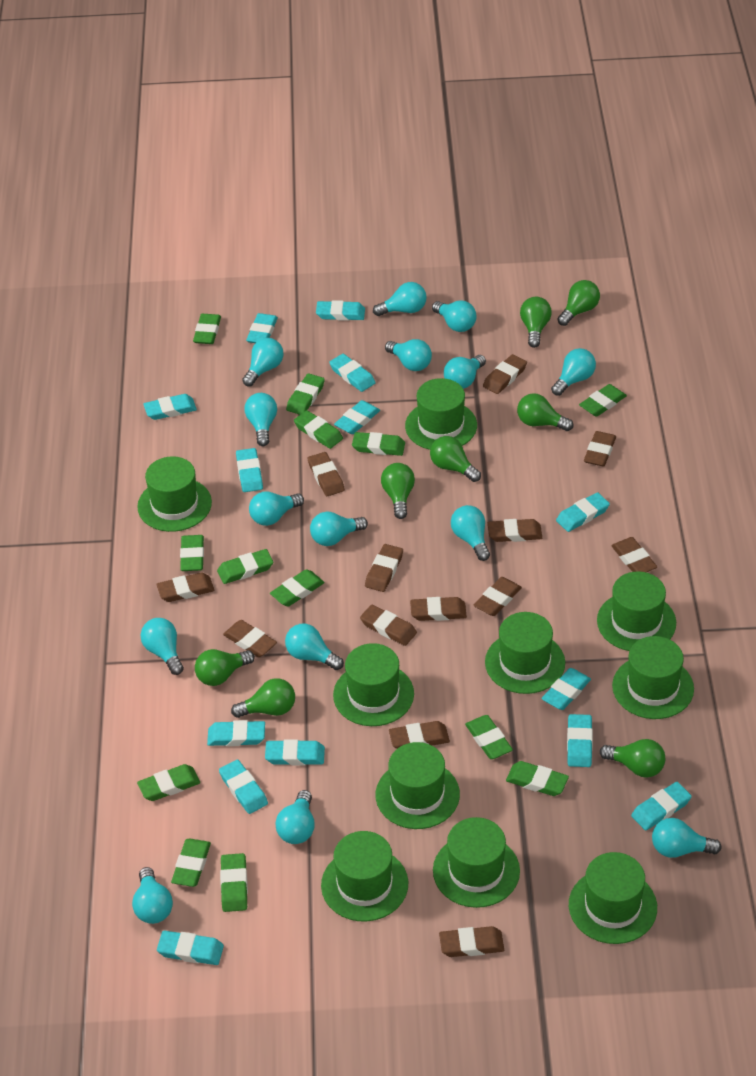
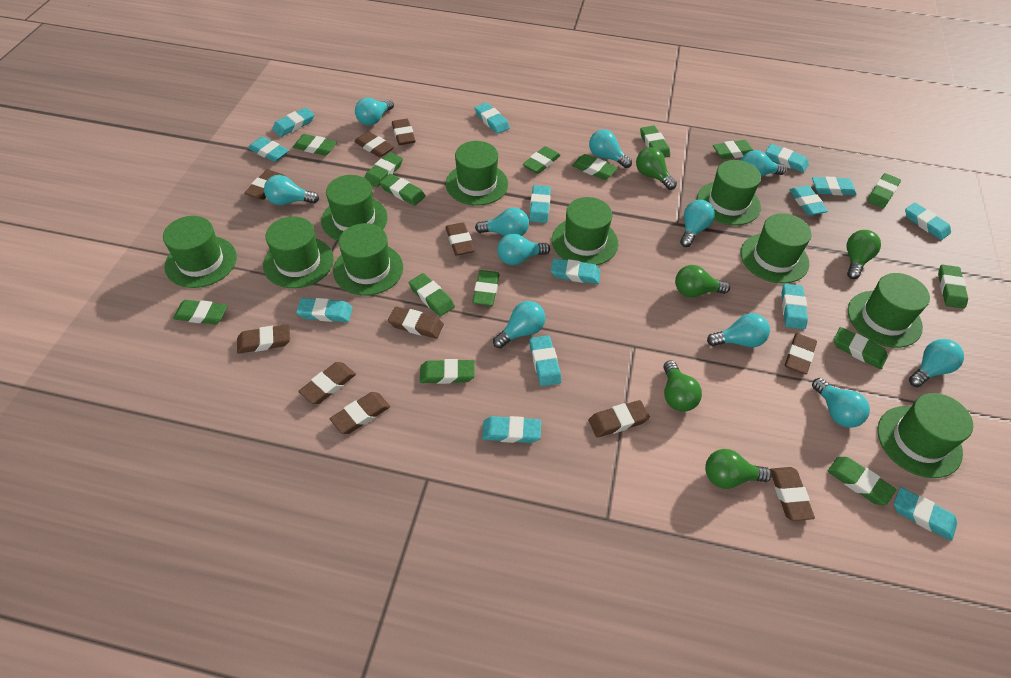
brown eraser: 13 -> 11
green eraser: 13 -> 15
green light bulb: 8 -> 5
turquoise light bulb: 15 -> 11

